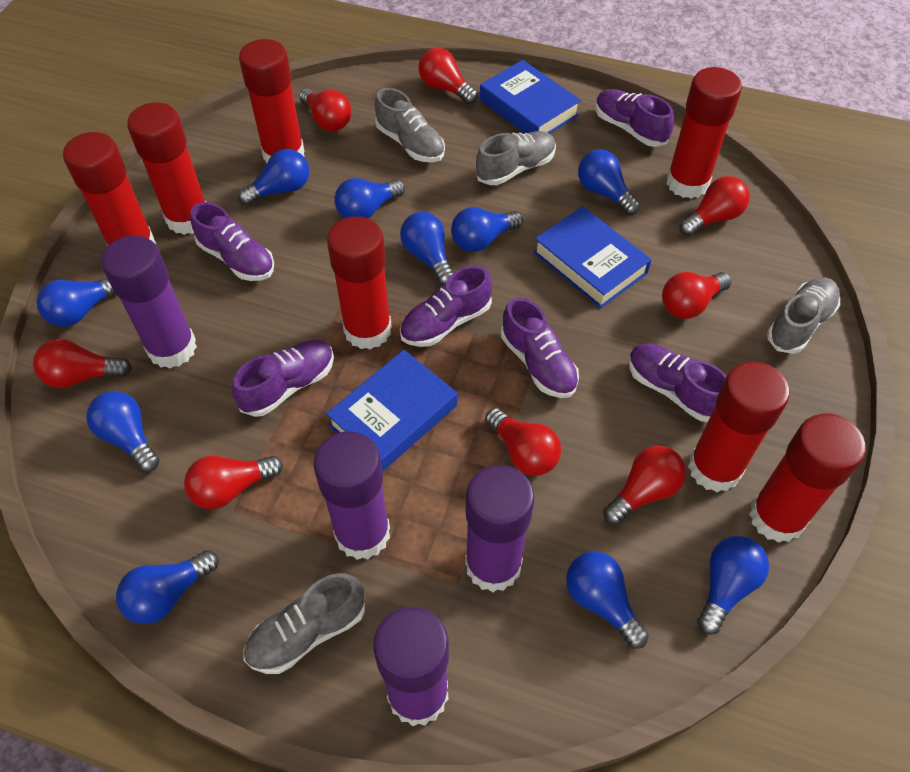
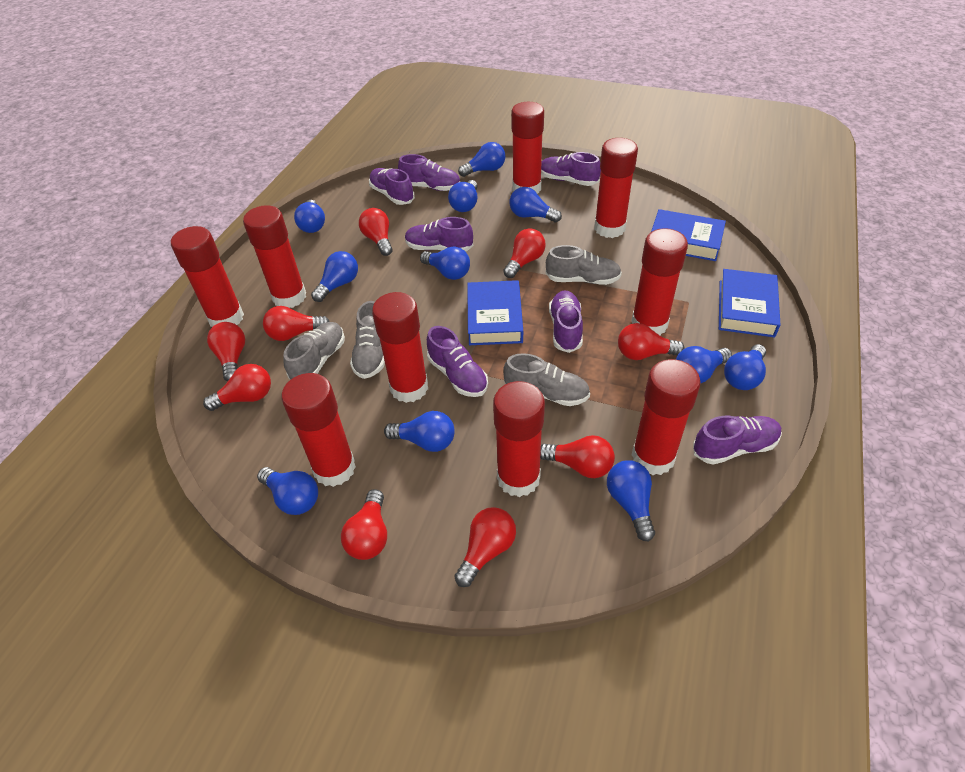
blue light bulb: 10 -> 11
purple glue stick: 4 -> 0
purple shoe: 6 -> 7
red glue stick: 7 -> 9
red light bulb: 8 -> 9

